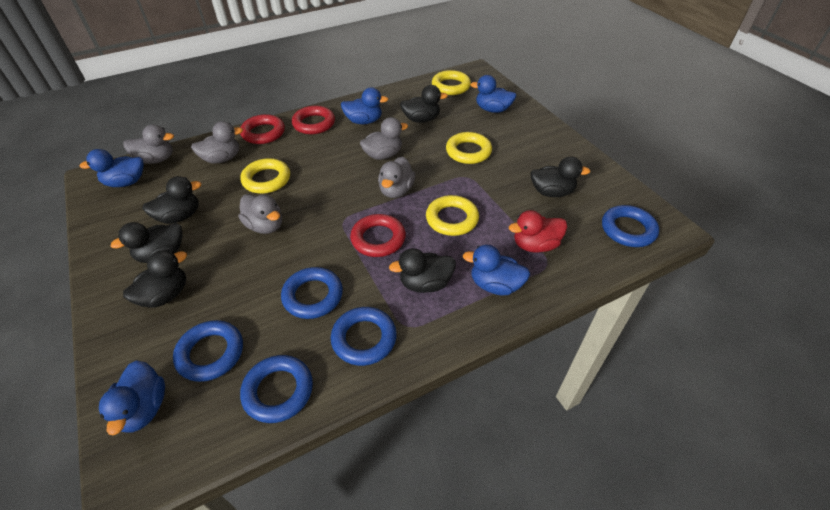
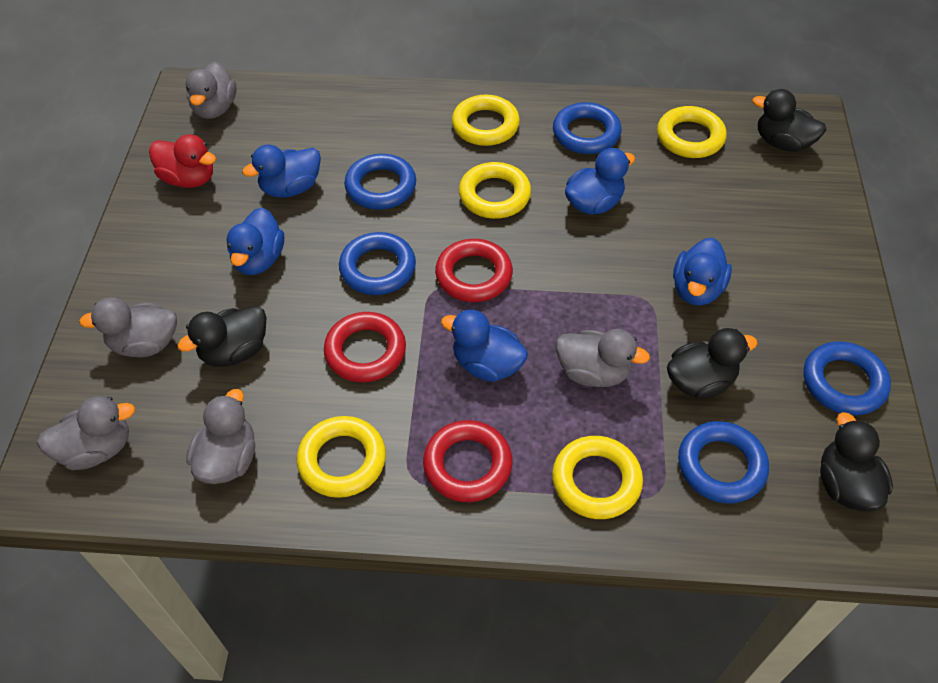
black duck: 6 -> 4
yellow ring: 4 -> 5

